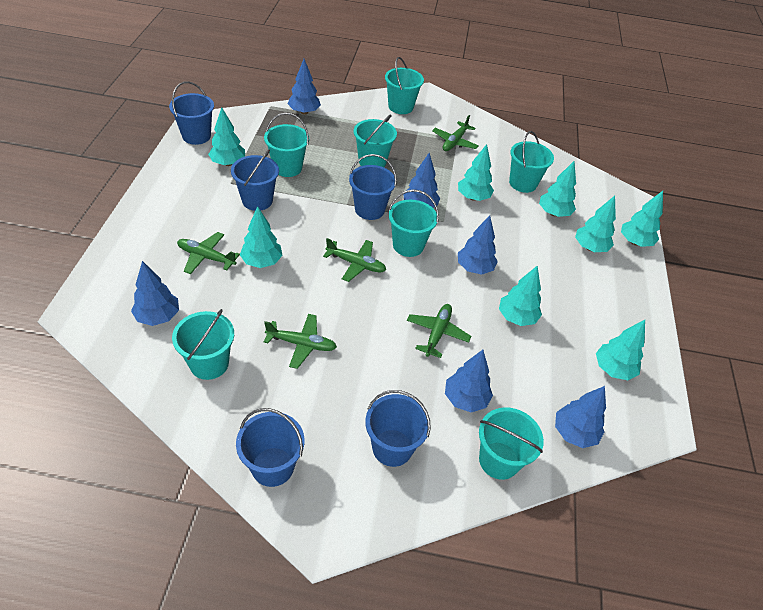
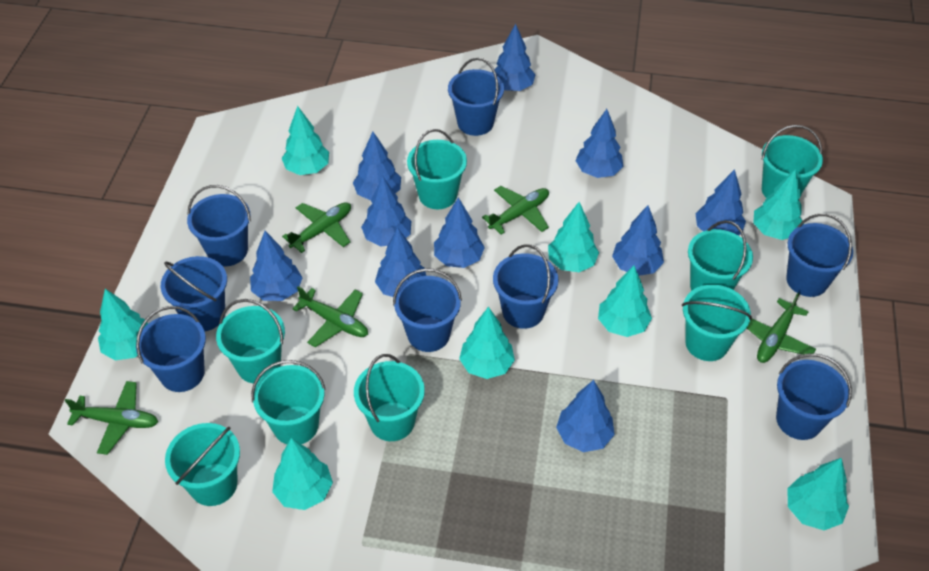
blue bucket: 5 -> 8
blue tree: 6 -> 10
turquoise bucket: 7 -> 8

